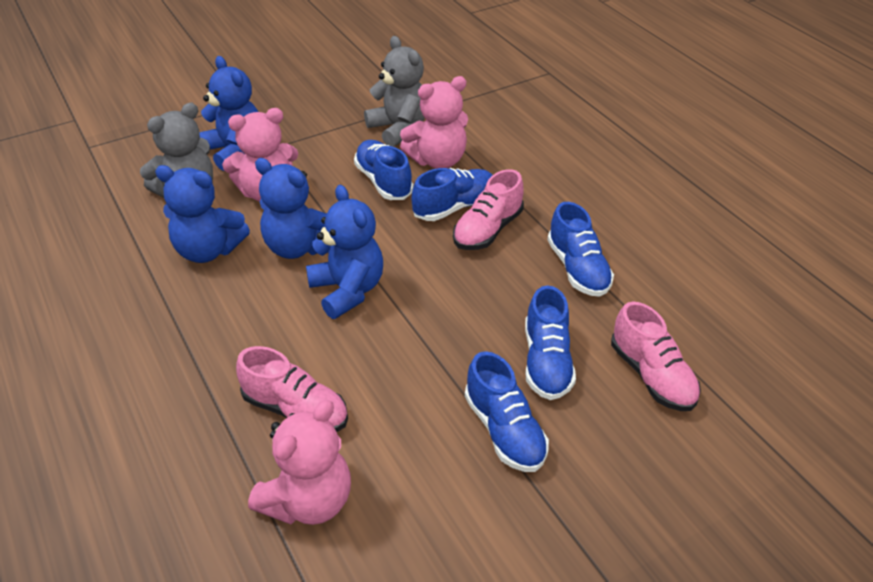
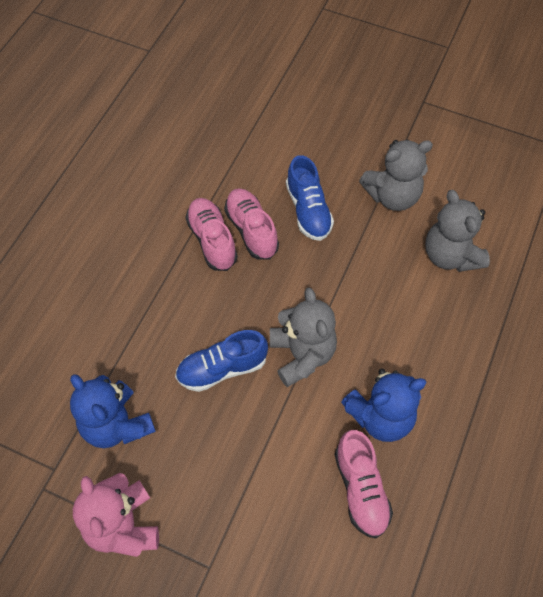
blue shoe: 5 -> 2
blue teddy bear: 4 -> 2
grey teddy bear: 2 -> 3
pink teddy bear: 3 -> 1

